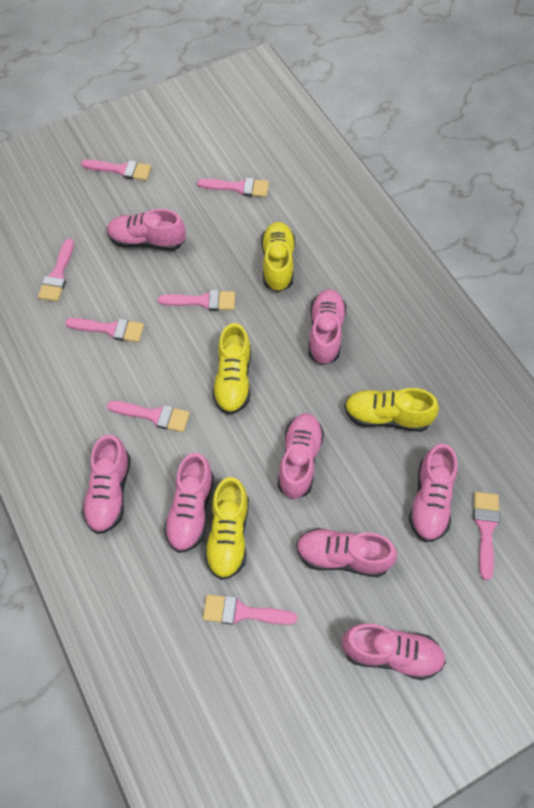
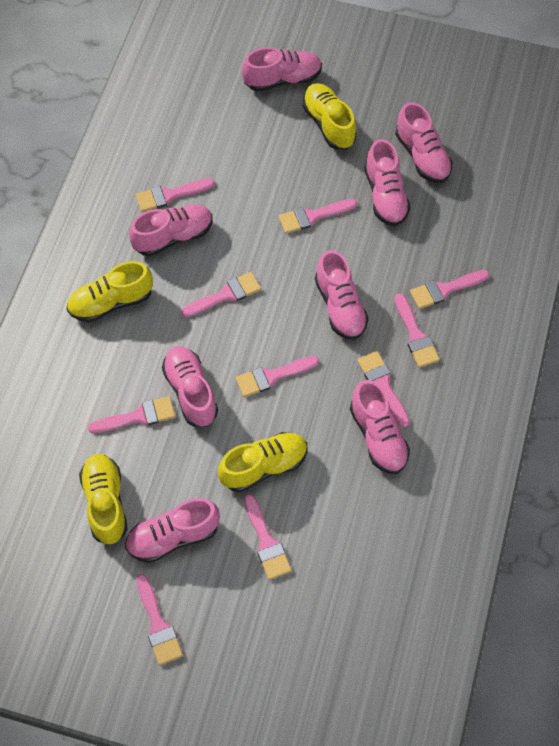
pink brush: 8 -> 10

